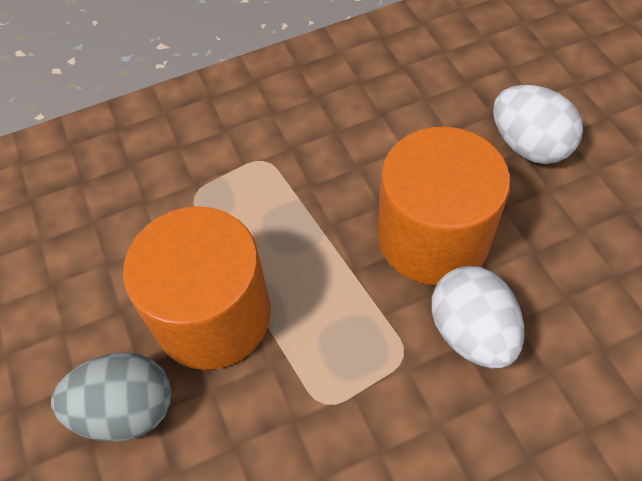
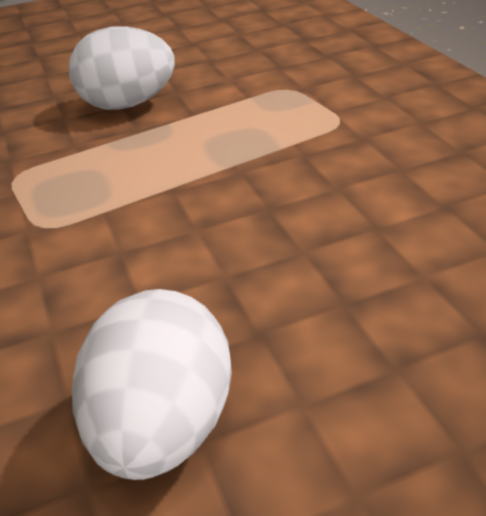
grey egg: 1 -> 0
orange cylinder: 2 -> 0

